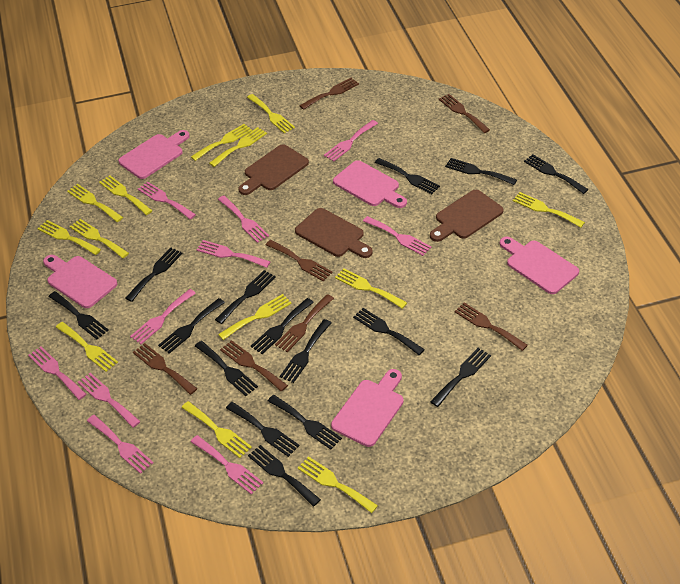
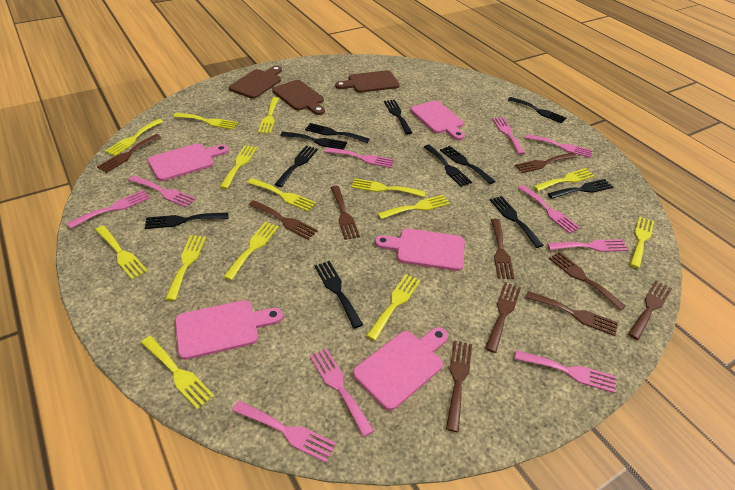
black fork: 15 -> 11
brown fork: 7 -> 10
yellow fork: 13 -> 14

